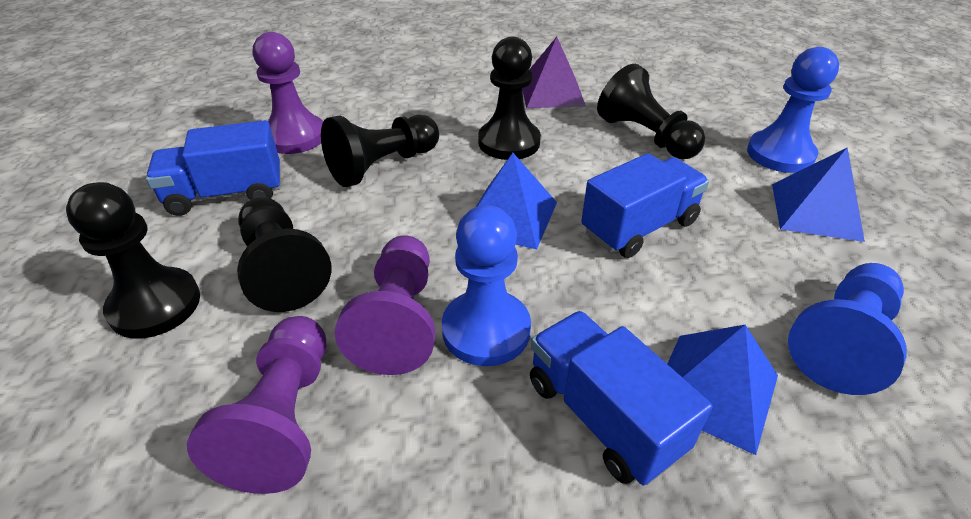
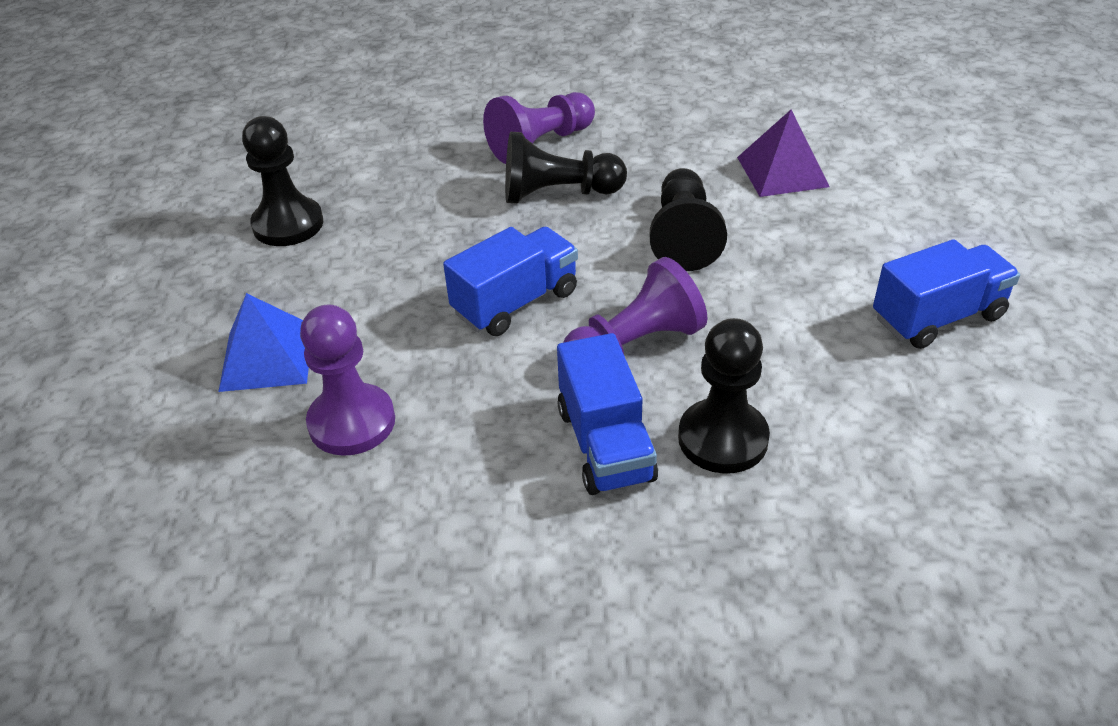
black pawn: 5 -> 4
blue pawn: 3 -> 0
blue pyramid: 3 -> 1

